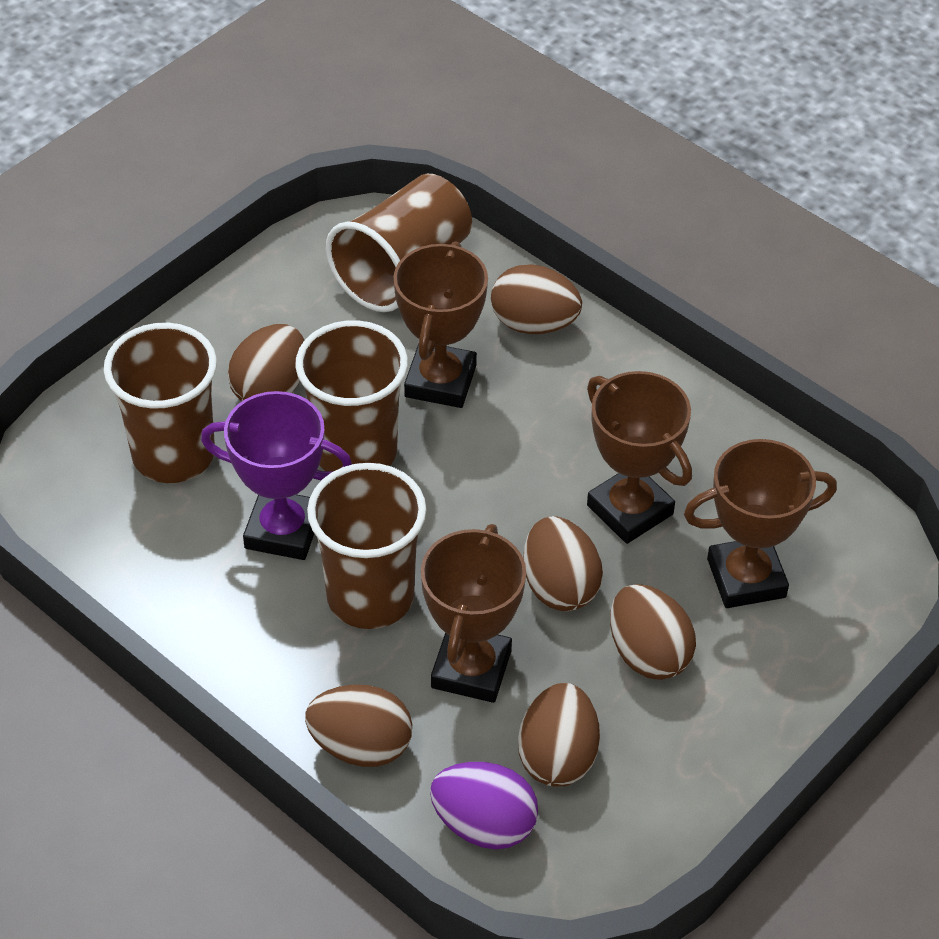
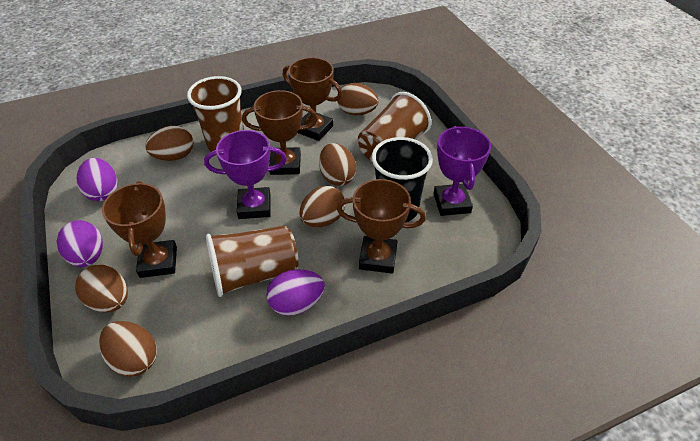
black cup: 0 -> 1
brown cup: 4 -> 3
purple egg: 1 -> 3
purple trophy: 1 -> 2

